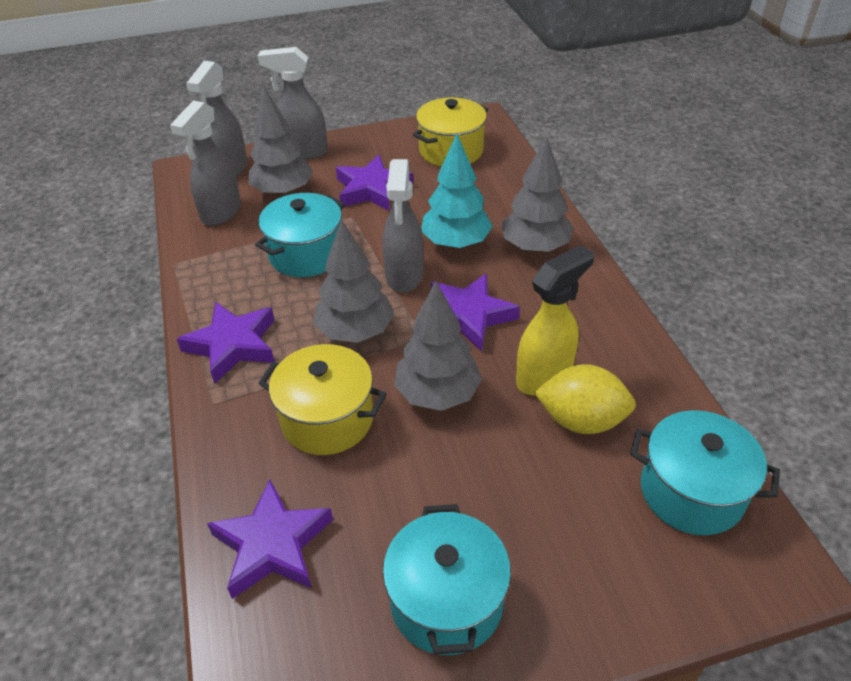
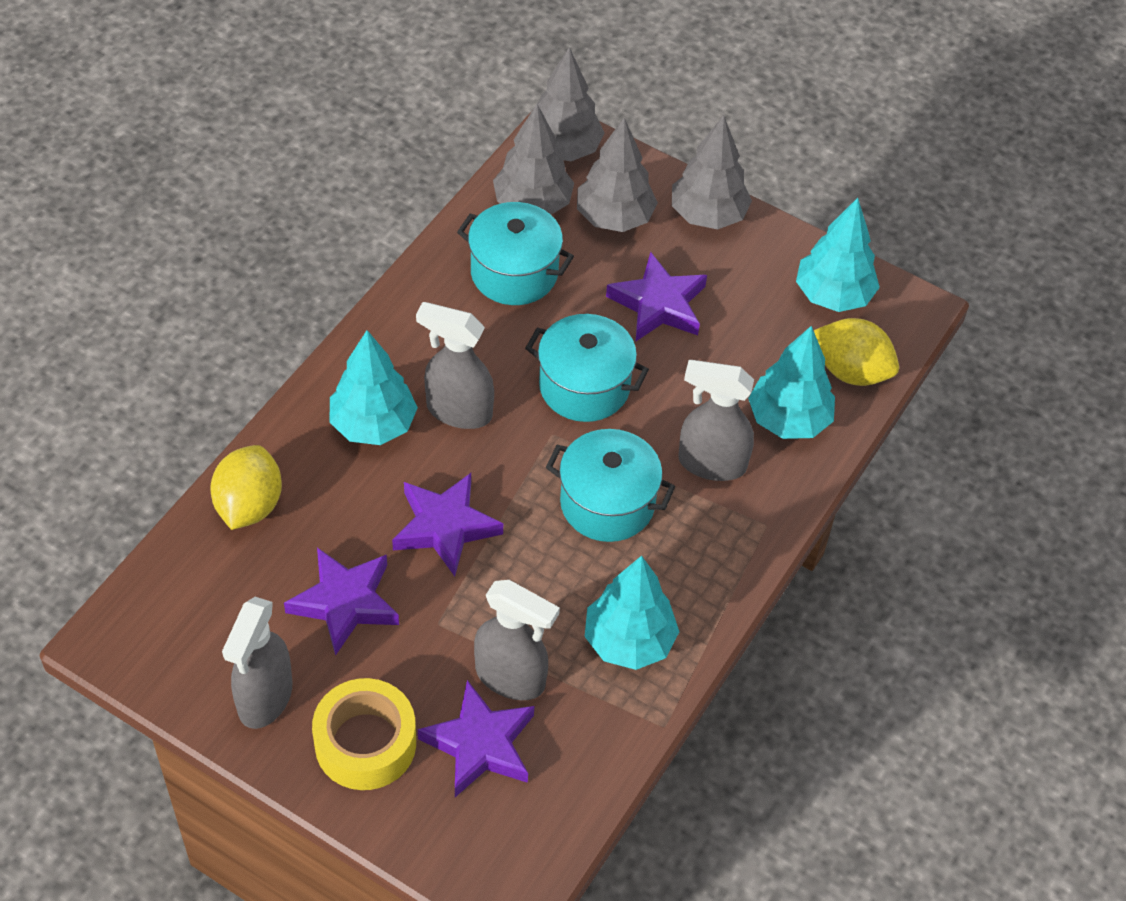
turquoise tree: 1 -> 4
yellow lemon: 1 -> 2
yellow pot: 2 -> 0
yellow spray bottle: 1 -> 0
yellow tape: 0 -> 1

